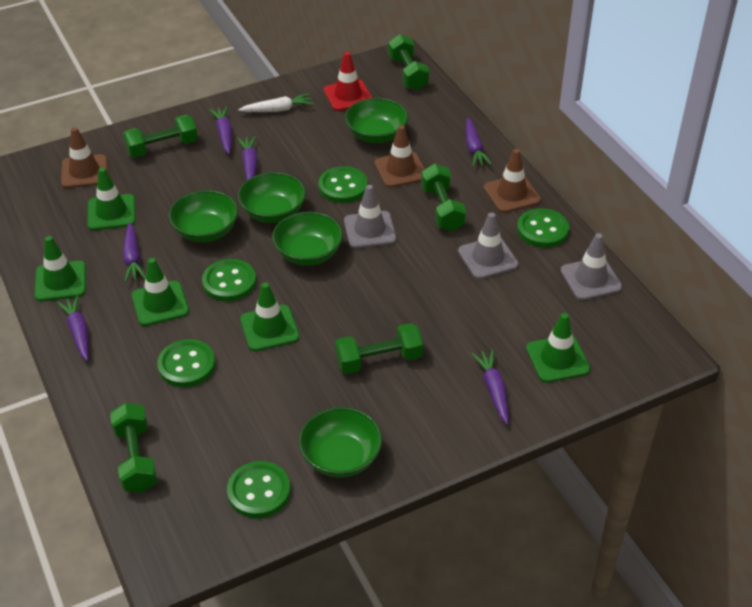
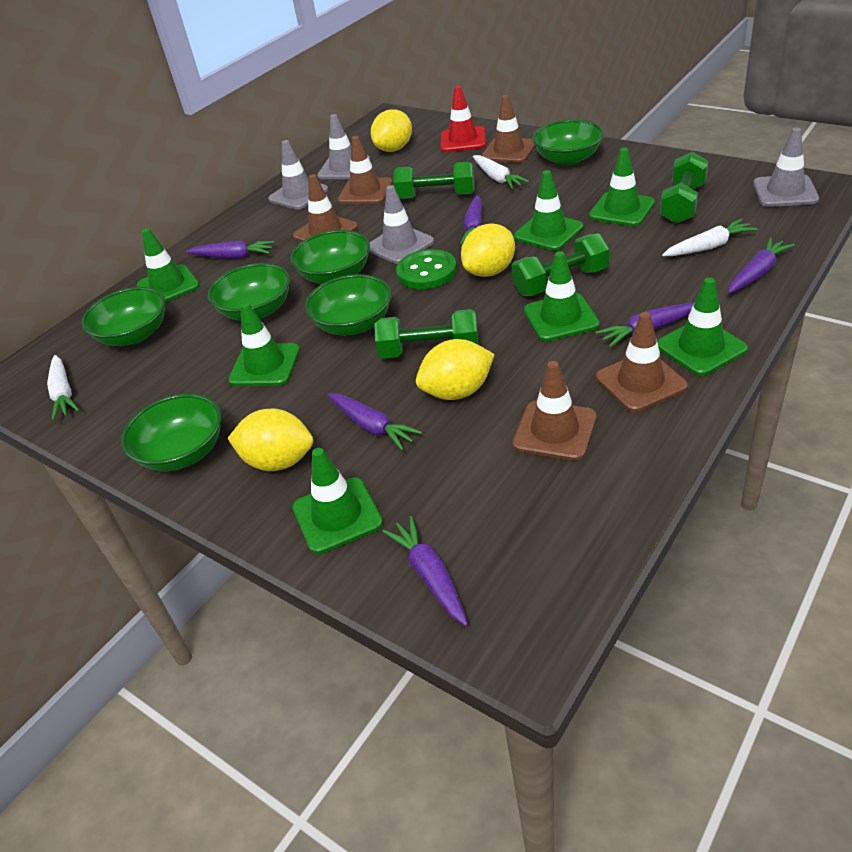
brown traffic cone: 3 -> 5
green bowl: 5 -> 6
green button: 5 -> 1
green dumbbell: 5 -> 4
green traffic cone: 5 -> 7
grey traffic cone: 3 -> 4
white carrot: 1 -> 3
yellow lemon: 0 -> 4

